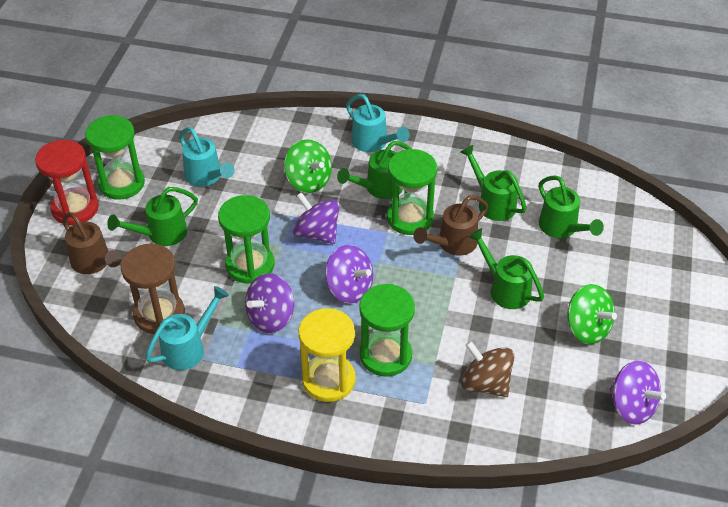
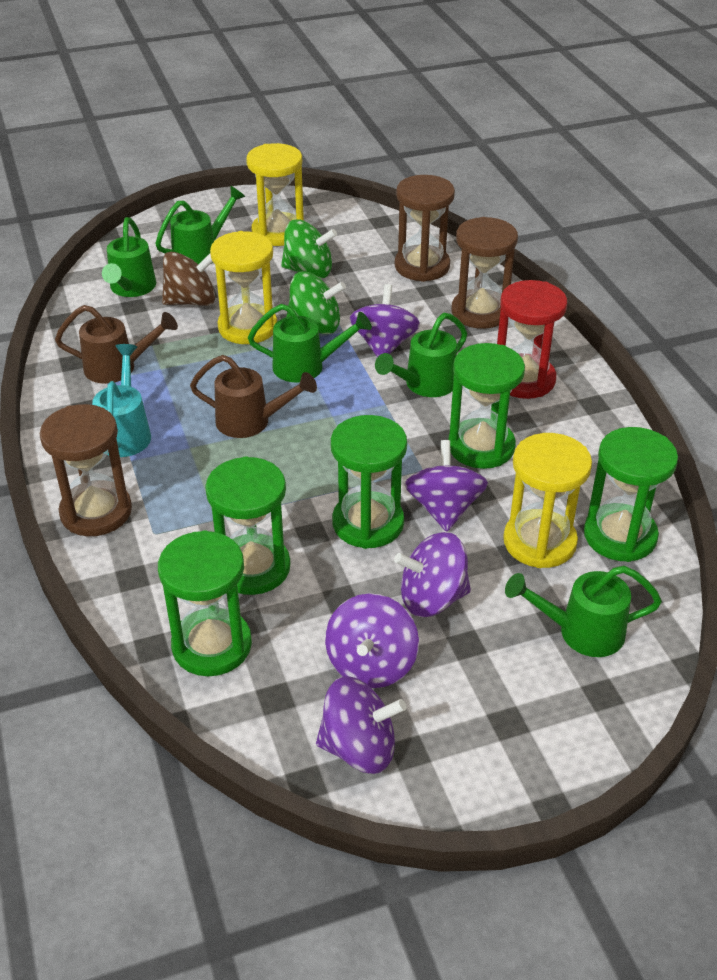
brown hourglass: 1 -> 3
green hourglass: 4 -> 5
purple spinning top: 4 -> 5
turquoise watering can: 3 -> 1
yellow hourglass: 1 -> 3

